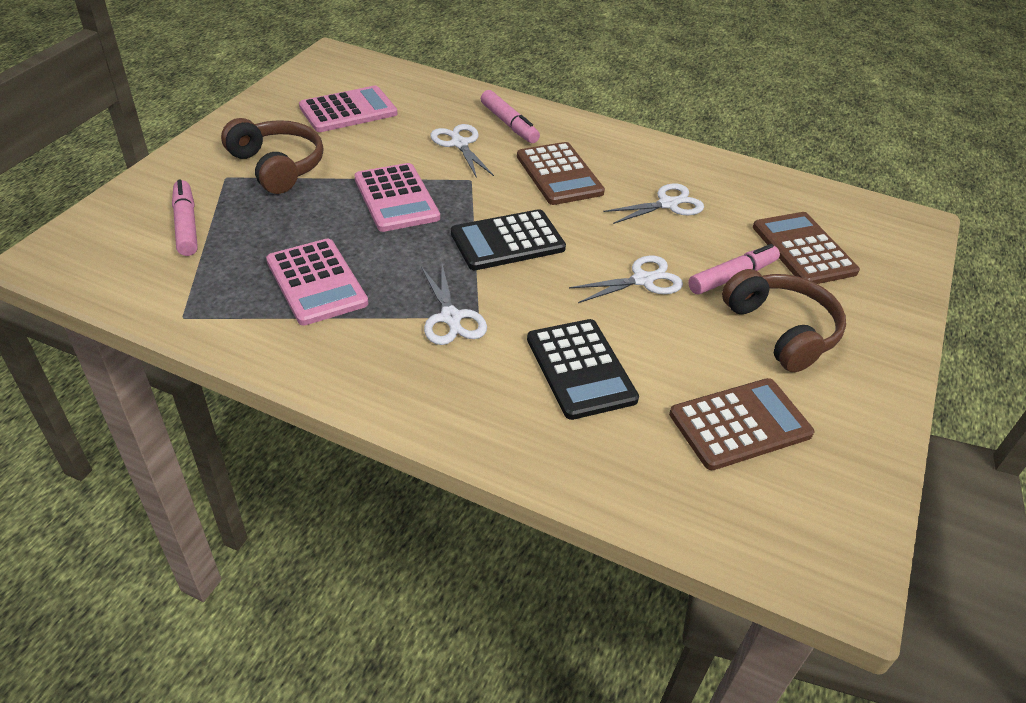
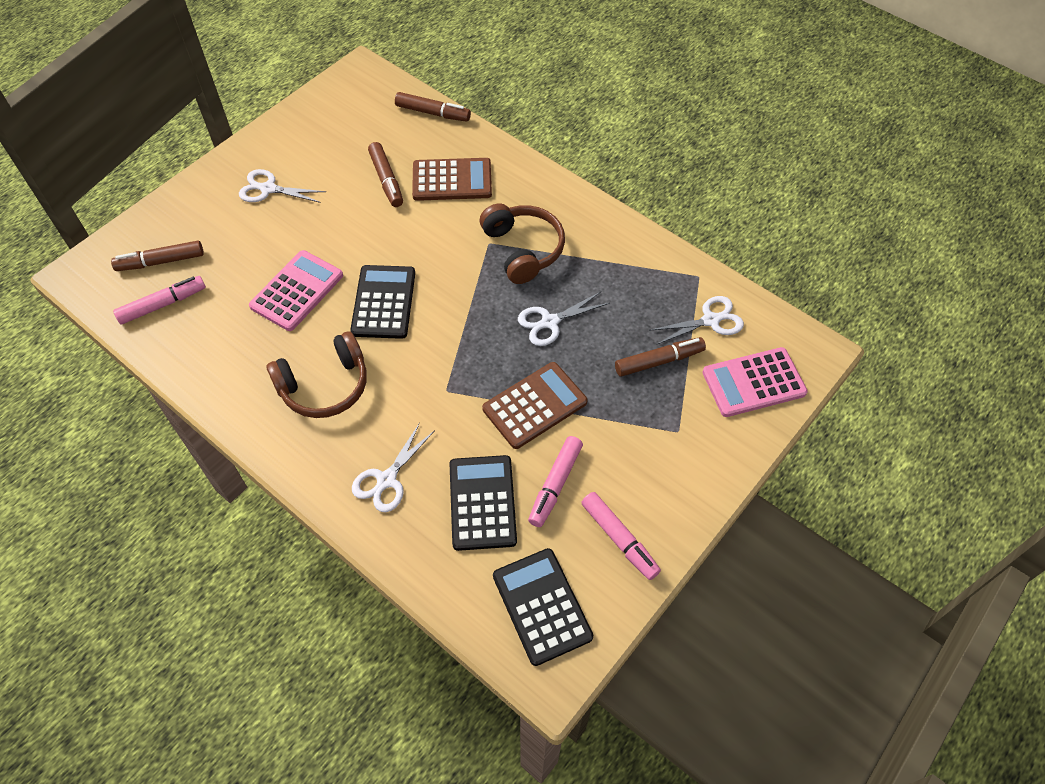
black calculator: 2 -> 3
brown calculator: 3 -> 2
brown marker: 0 -> 4
pink calculator: 3 -> 2

